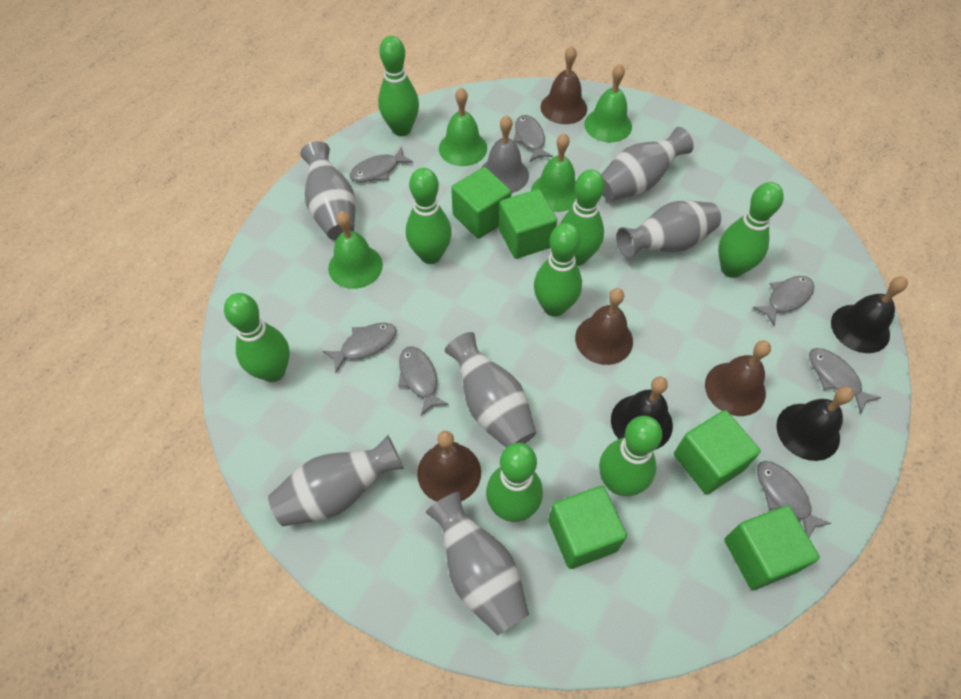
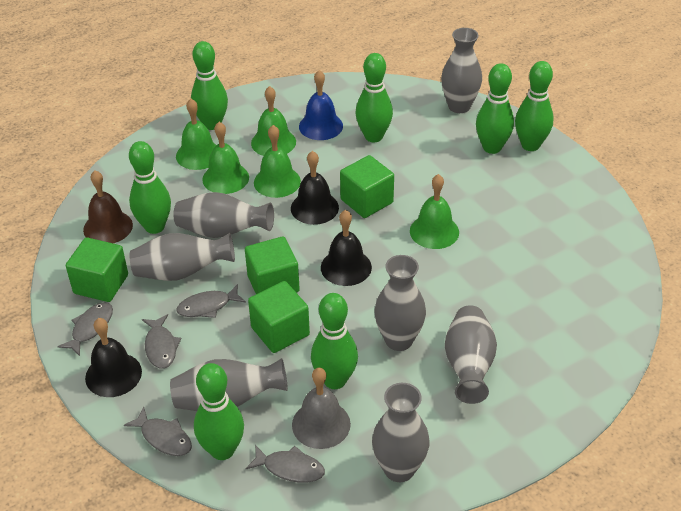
blue bell: 0 -> 1
brown bell: 4 -> 1
green bell: 4 -> 5
green bowling pin: 8 -> 7
green cube: 5 -> 4
grey fish: 7 -> 5
grey vase: 6 -> 7

